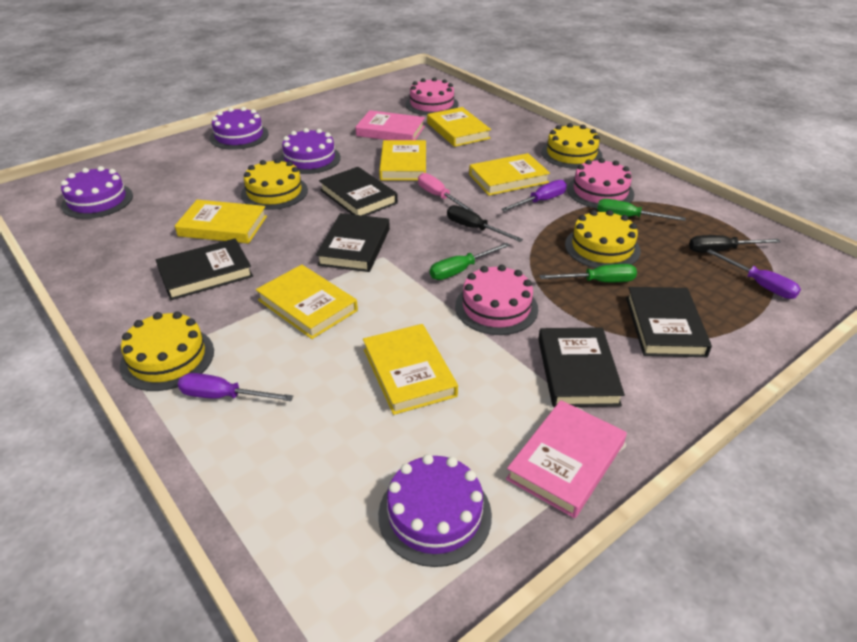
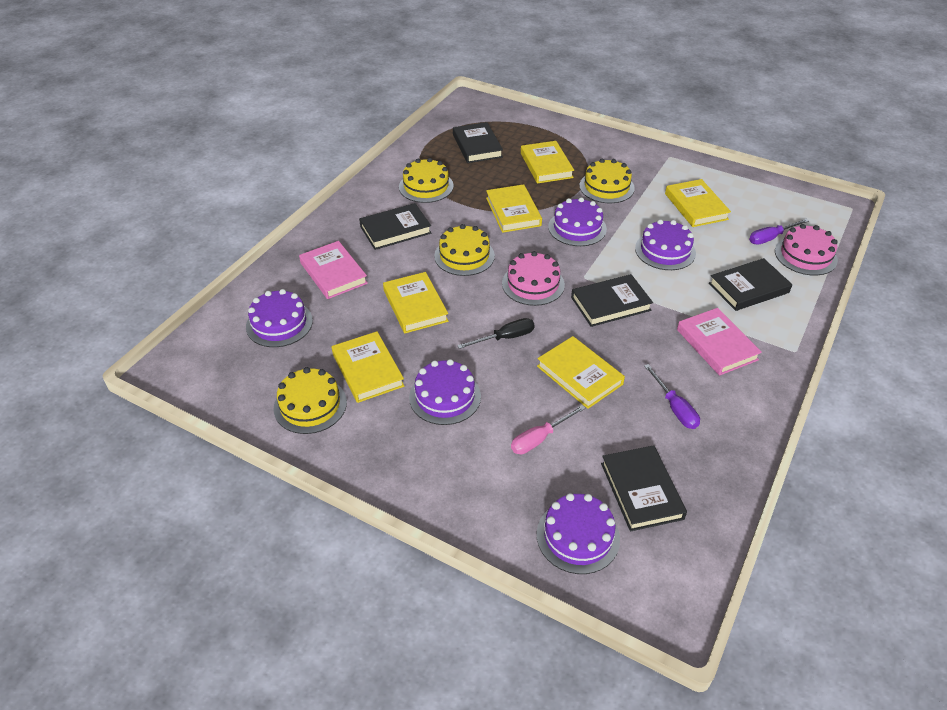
black screwdriver: 2 -> 1
green screwdriver: 3 -> 0
pink cake: 3 -> 2
purple cake: 4 -> 5
purple screwdriver: 3 -> 2

